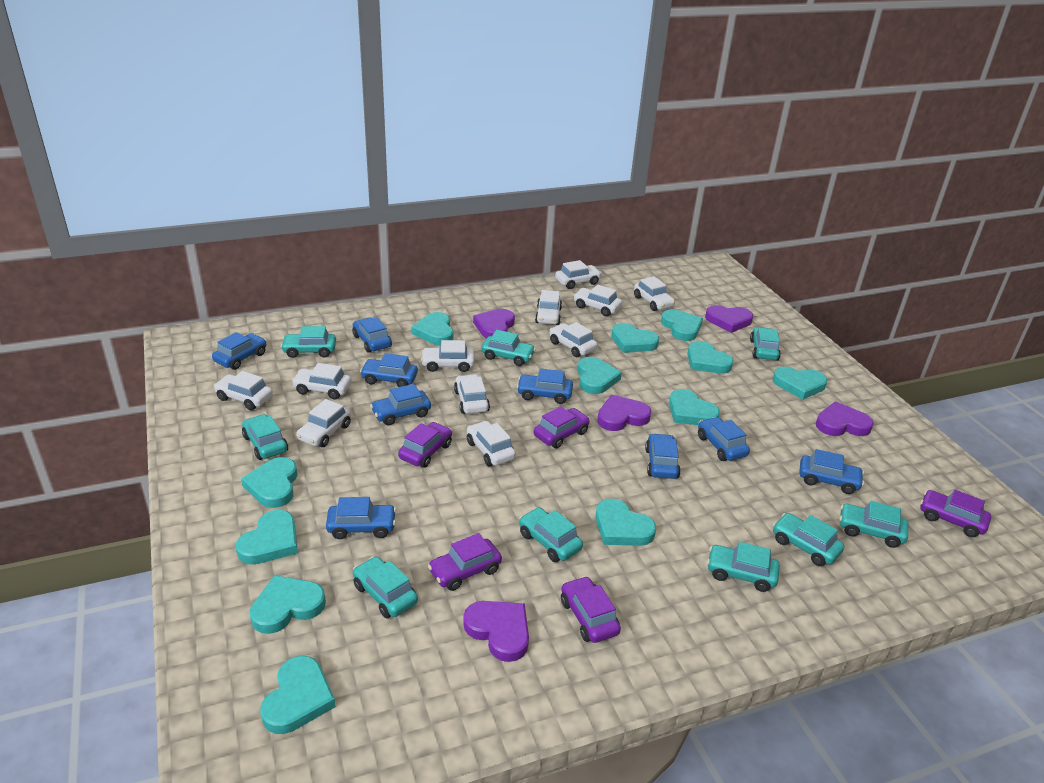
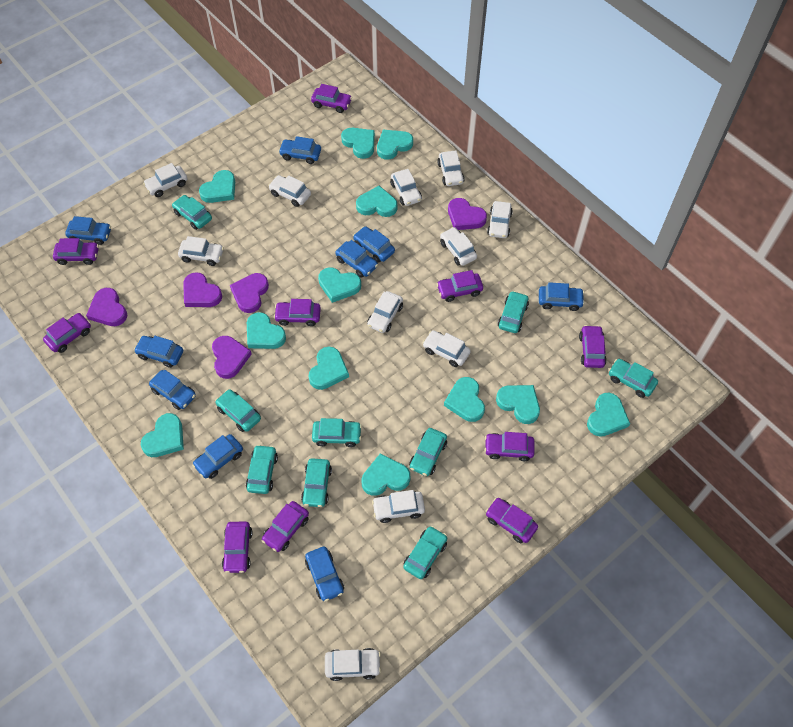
purple car: 5 -> 10

